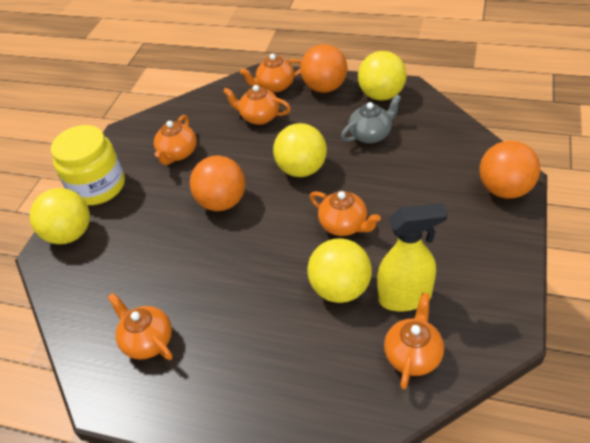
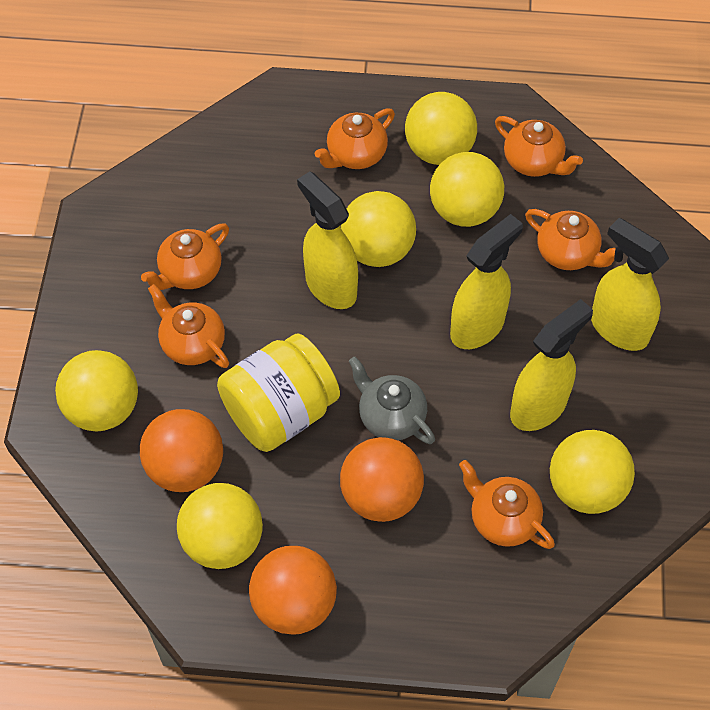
yellow ball: 4 -> 6
yellow spray bottle: 1 -> 4

